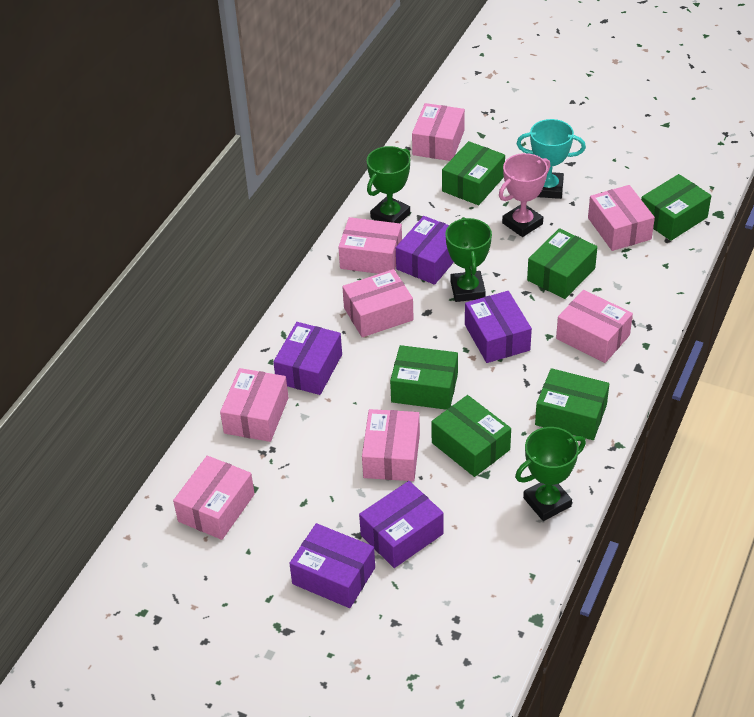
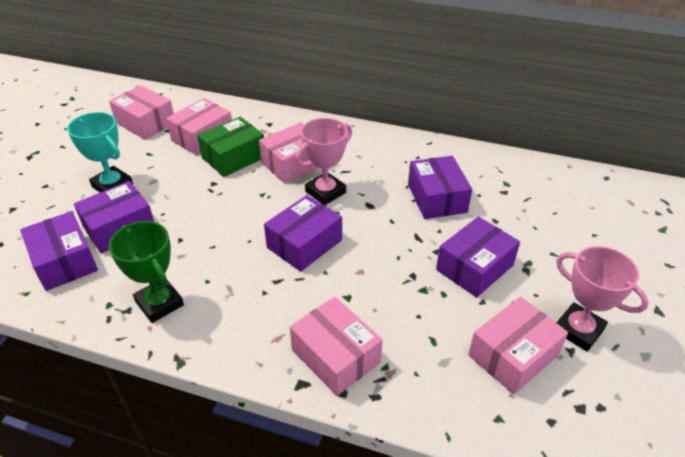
green box: 6 -> 1
green trophy: 3 -> 1
pink box: 8 -> 5
pink trophy: 1 -> 2

